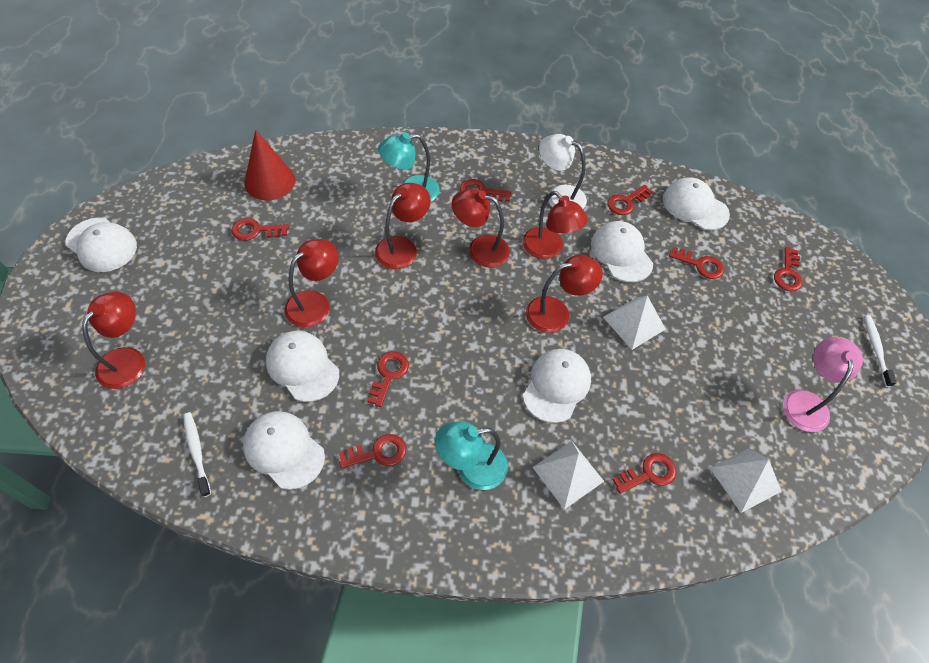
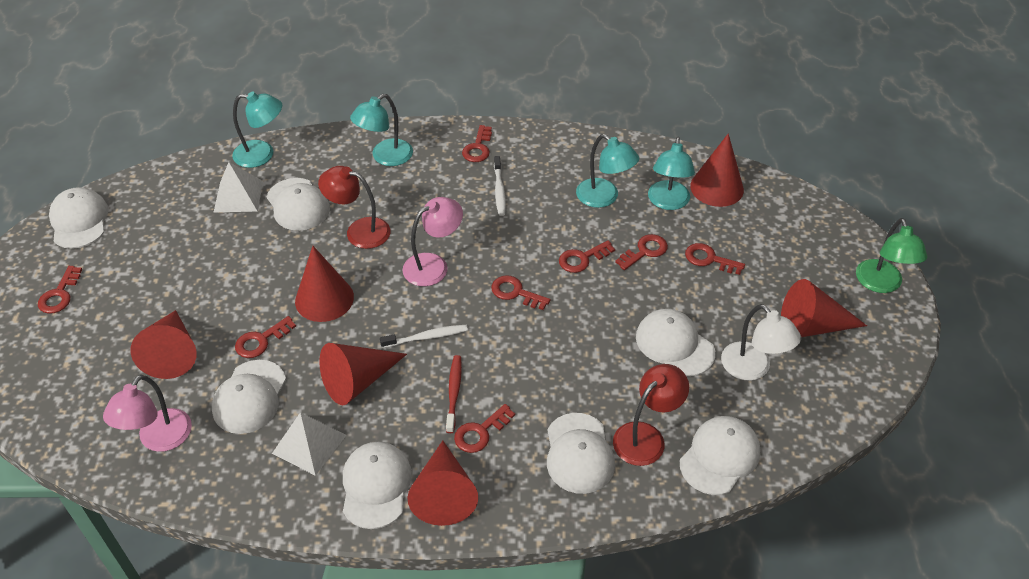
green lamp: 0 -> 1
pink lamp: 1 -> 2
red cone: 1 -> 6
red lamp: 6 -> 2
red toothbrush: 0 -> 1
turquoise lamp: 2 -> 4
white cap: 6 -> 7
white pyramid: 3 -> 2

